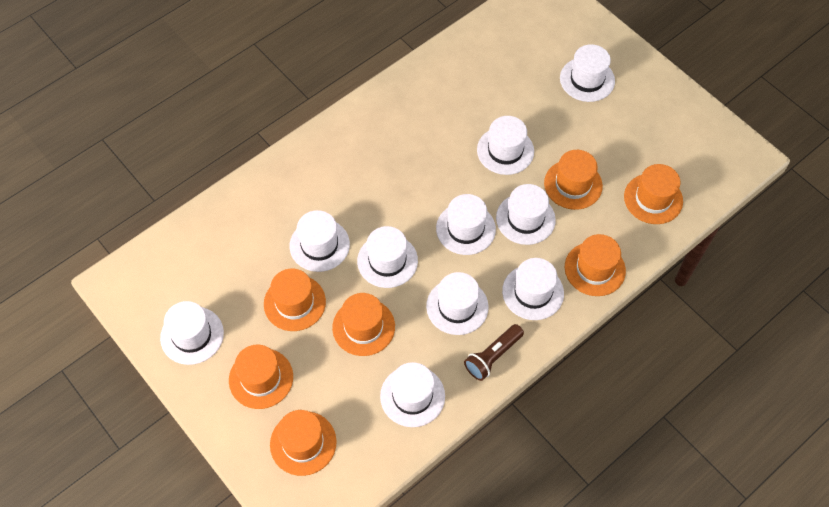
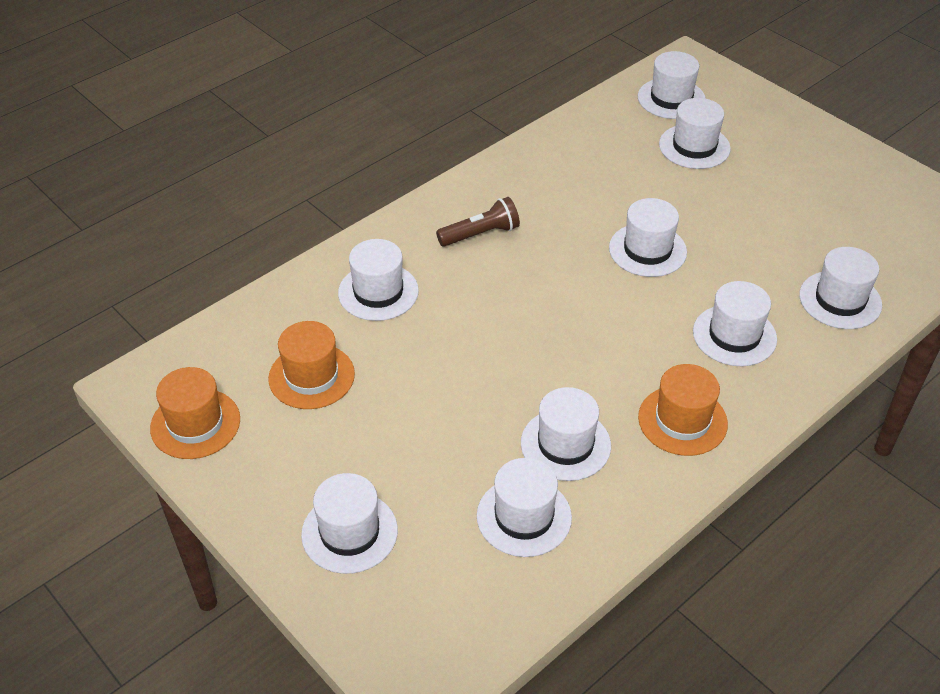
orange hat: 7 -> 3
white hat: 10 -> 9

